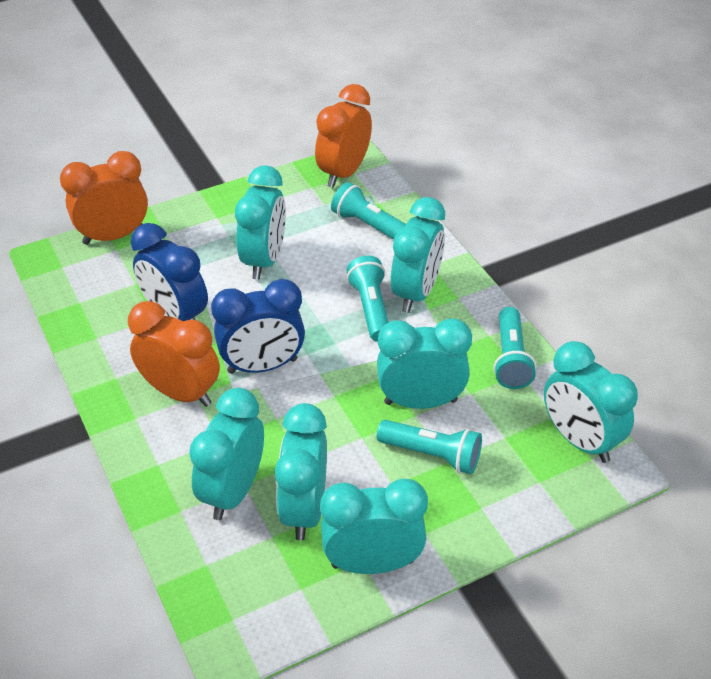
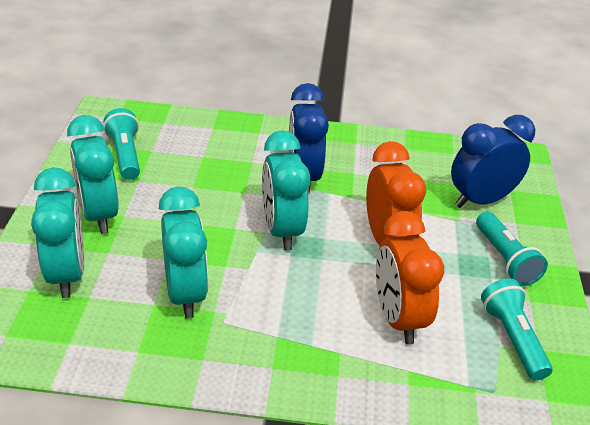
orange clock: 3 -> 2
turquoise clock: 7 -> 4
turquoise flashlight: 4 -> 3

